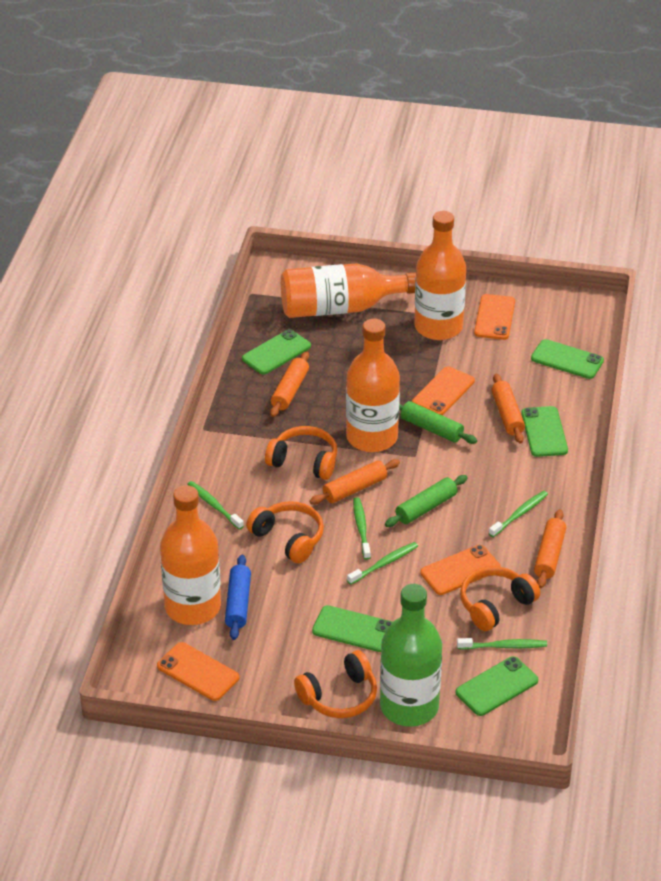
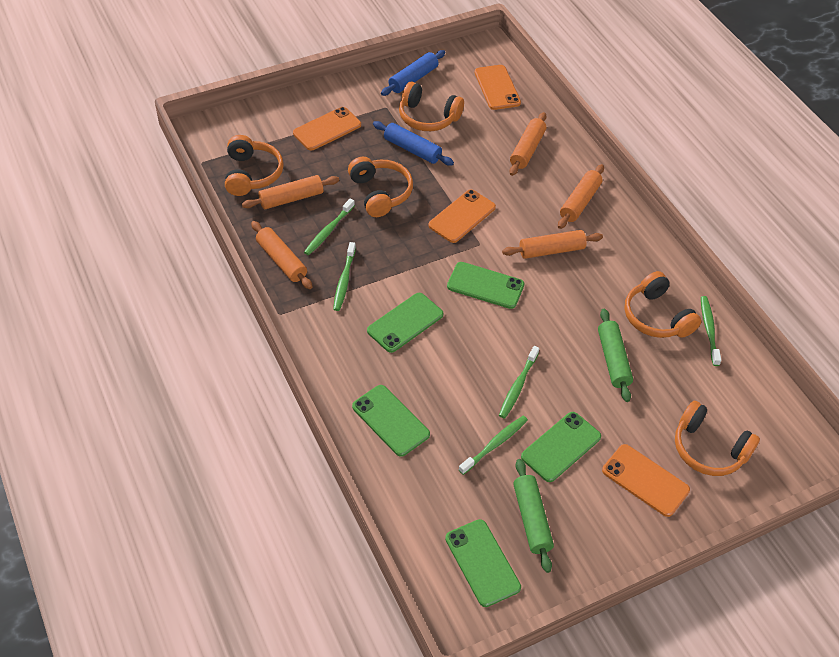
blue rolling pin: 1 -> 2
green bottle: 1 -> 0
orange bottle: 4 -> 0
orange headphones: 4 -> 5
orange rolling pin: 4 -> 5

